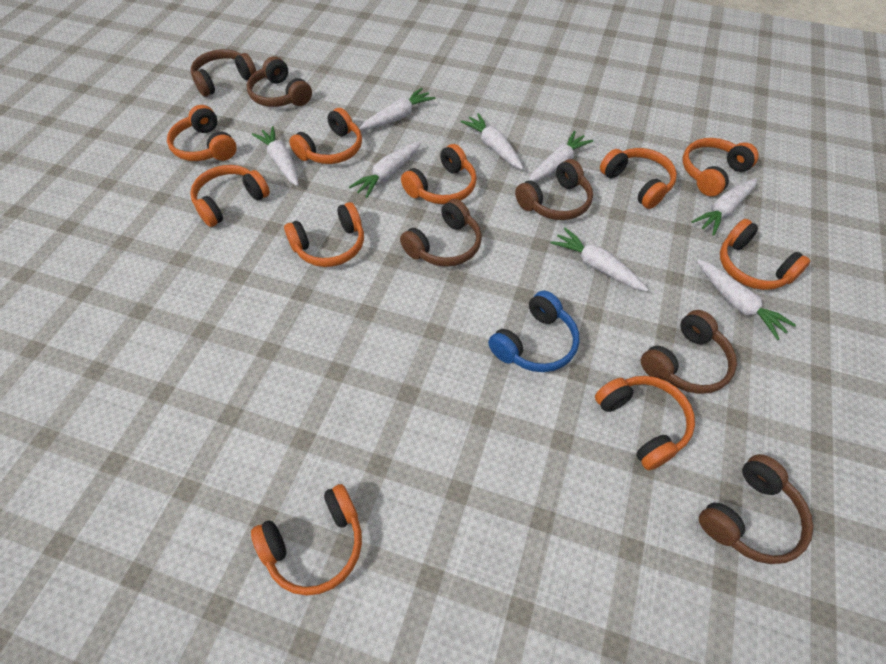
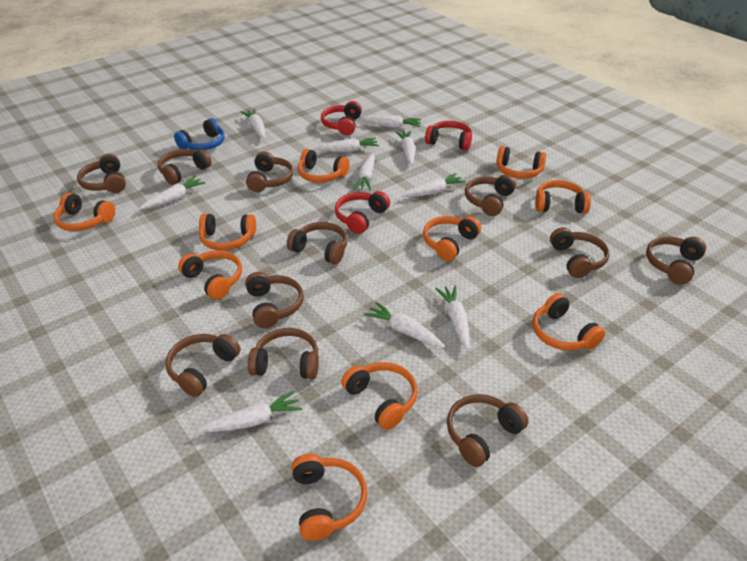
brown headphones: 6 -> 11
red headphones: 0 -> 3
white carrot: 8 -> 10

